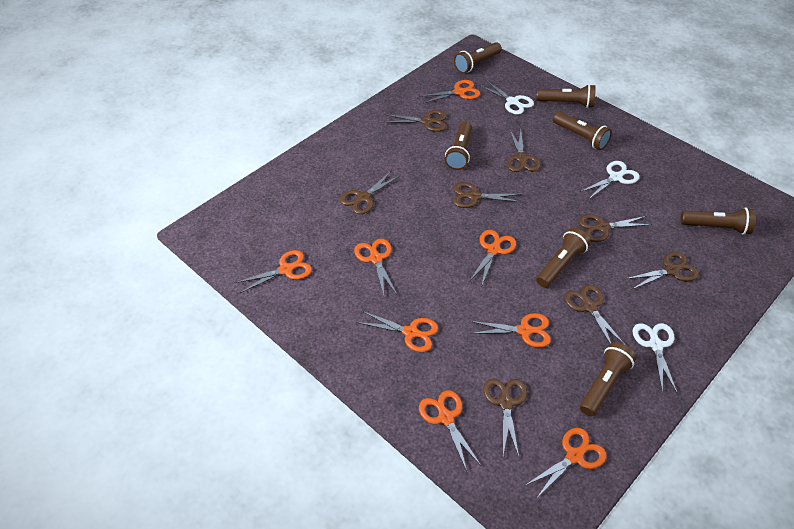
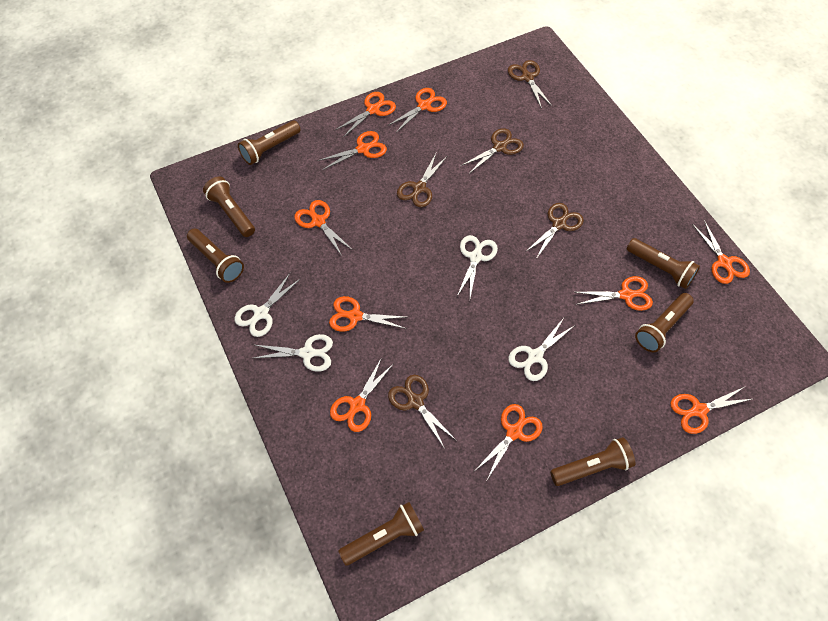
brown scissors: 8 -> 5
orange scissors: 8 -> 10
white scissors: 3 -> 4

